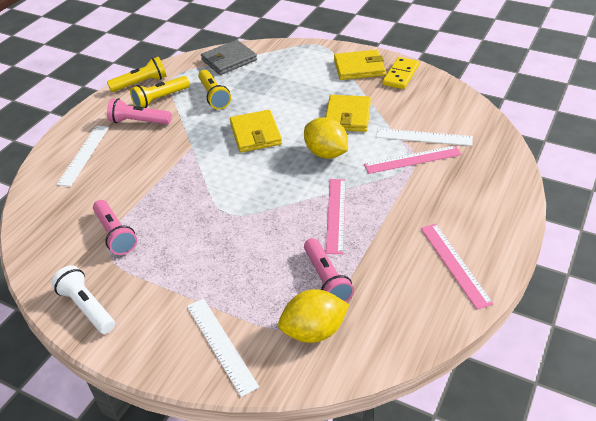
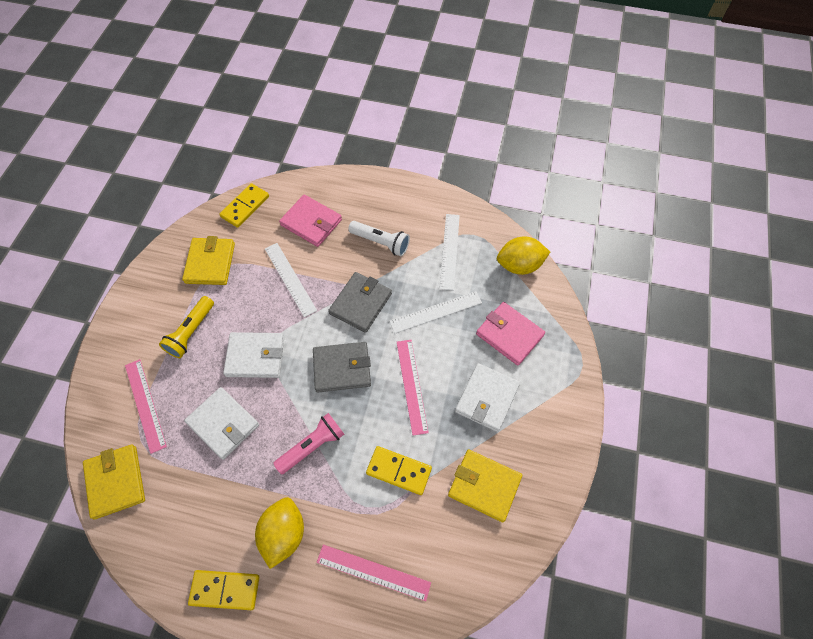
grey wallet: 1 -> 2
pink flashlight: 3 -> 1
pink wallet: 0 -> 2
white wallet: 0 -> 3
yellow domino: 1 -> 3
yellow flashlight: 3 -> 1

